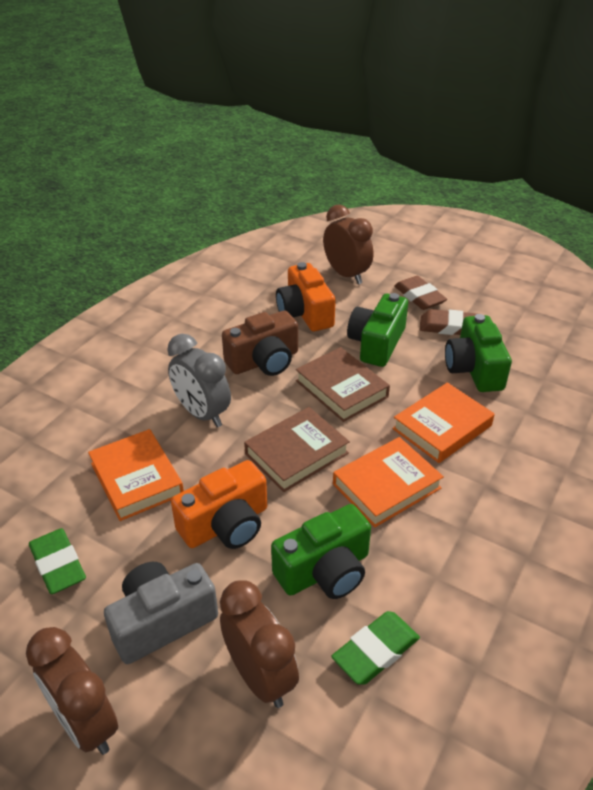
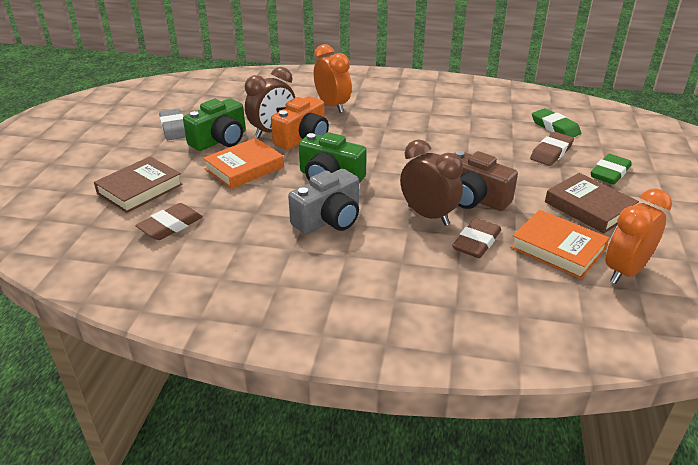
brown clock: 3 -> 2
brown eraser: 2 -> 3
green camera: 3 -> 2
grey clock: 1 -> 0
grey eraser: 0 -> 1
orange book: 3 -> 2
orange camera: 2 -> 1
orange clock: 0 -> 2

